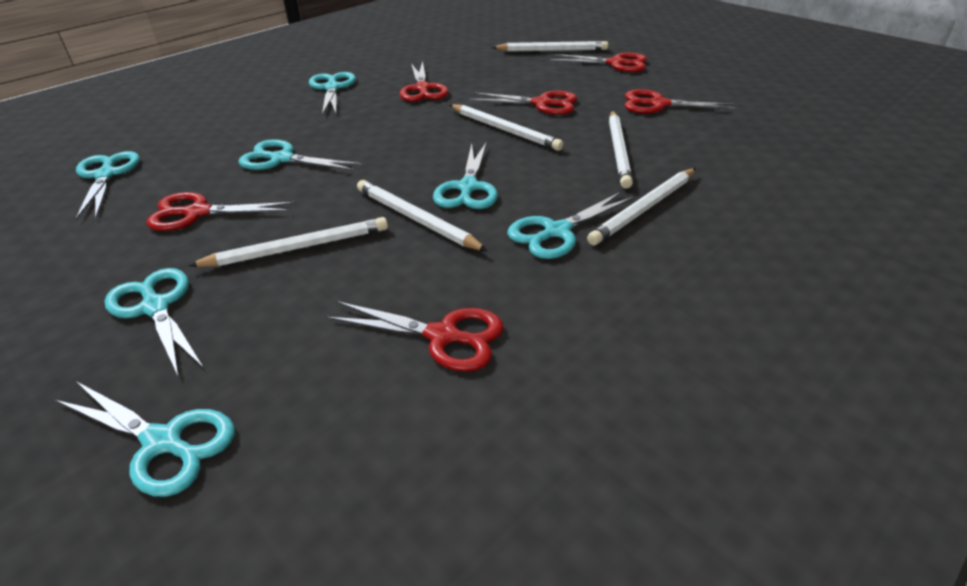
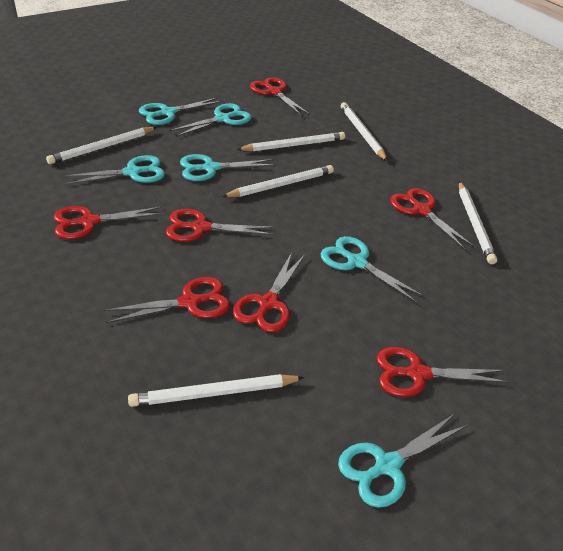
red scissors: 6 -> 7
turquoise scissors: 7 -> 6

